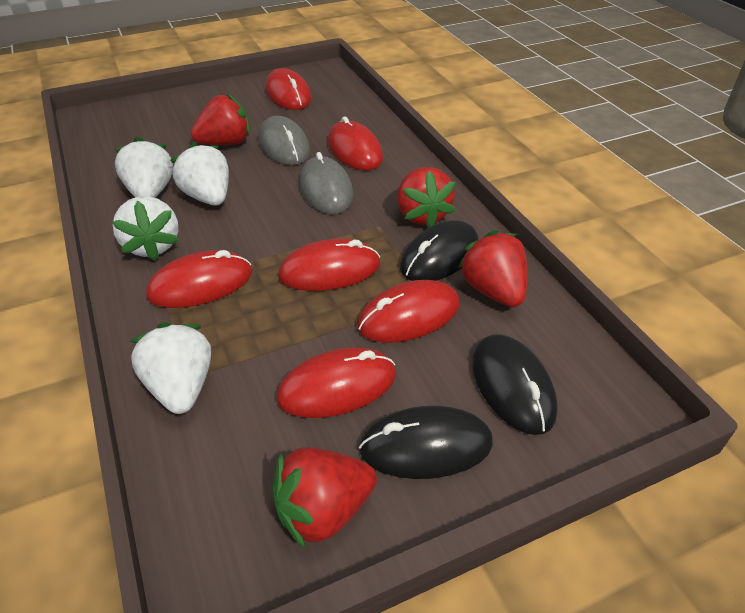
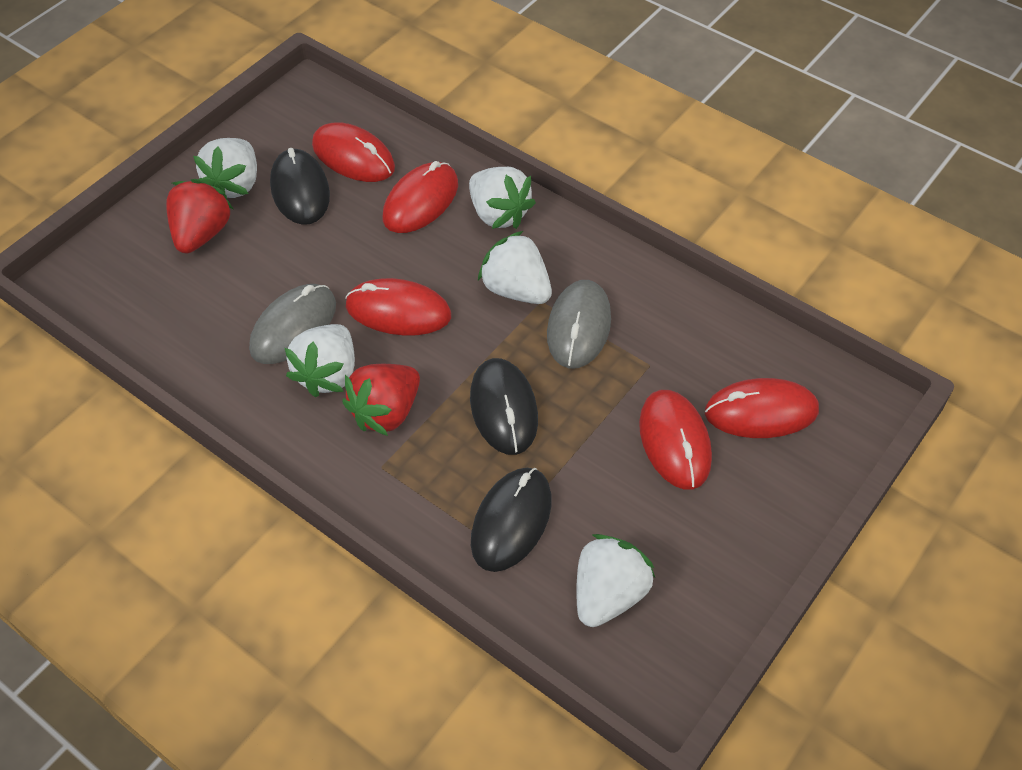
red mouse: 6 -> 5
red strawberry: 4 -> 2
white strawberry: 4 -> 5

